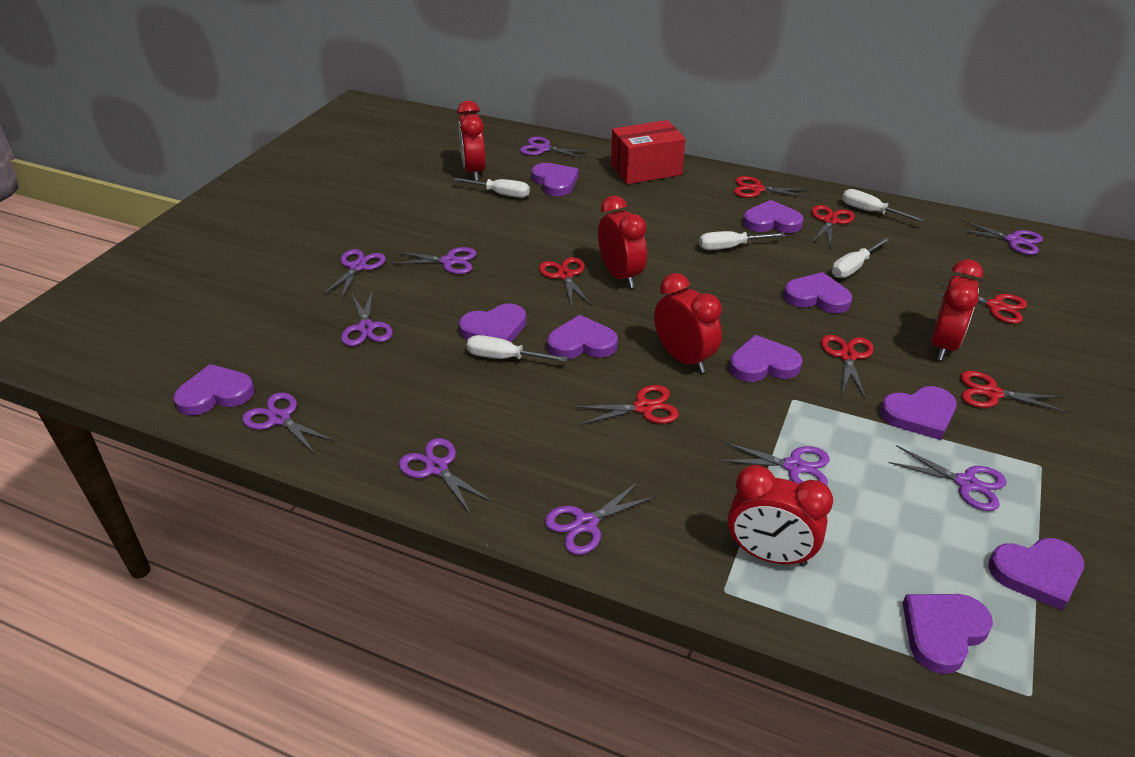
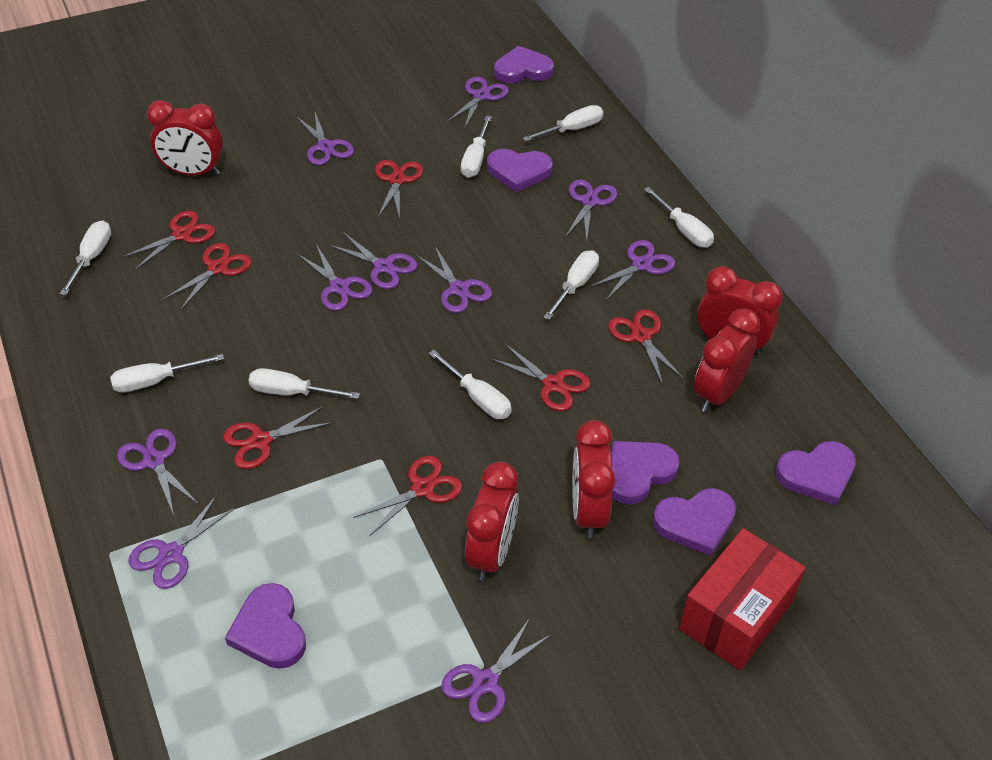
purple heart: 10 -> 6
white screwdriver: 5 -> 8

